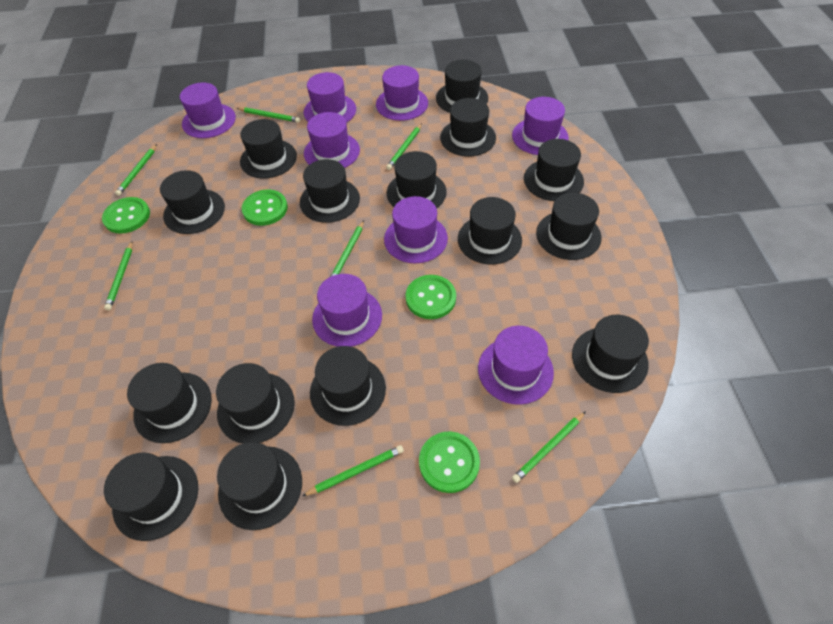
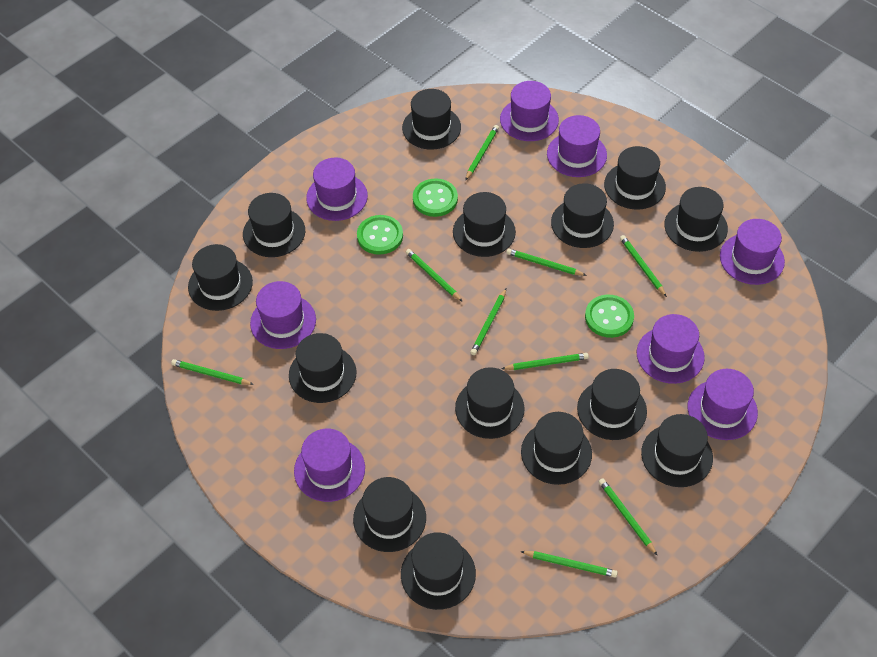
black hat: 15 -> 14
green button: 4 -> 3
green pencil: 7 -> 9

